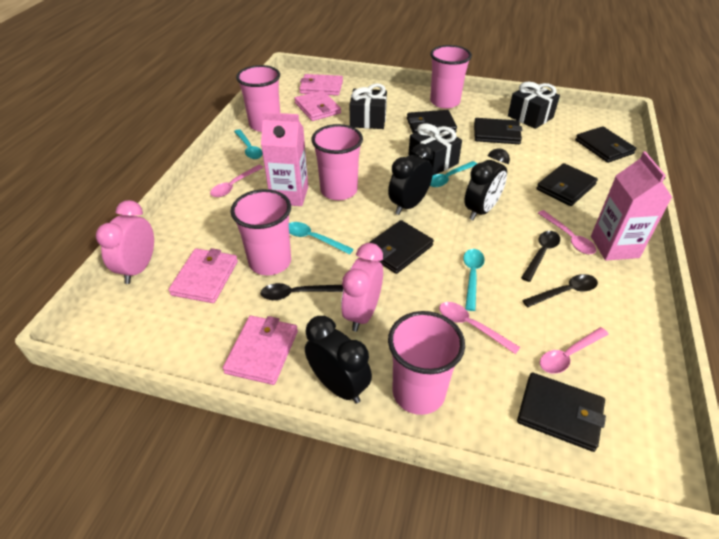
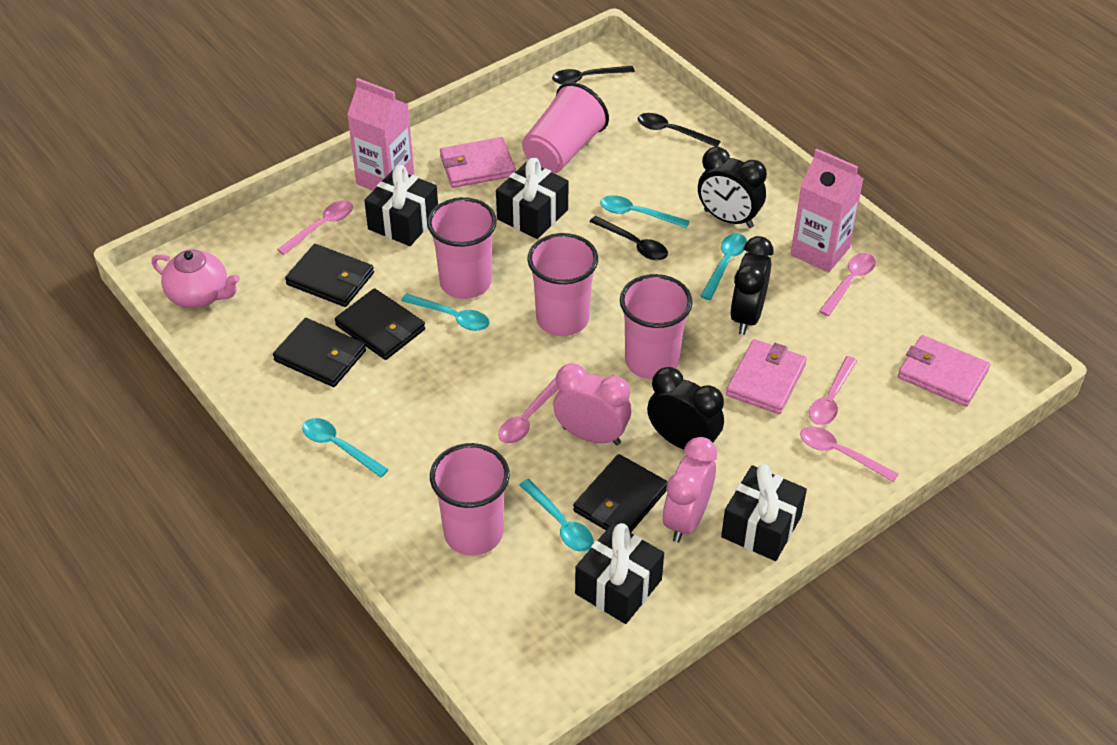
black gift: 3 -> 4
black wallet: 6 -> 4
pink spoon: 4 -> 5
pink teapot: 0 -> 1
pink wallet: 4 -> 3
turquoise spoon: 4 -> 5

